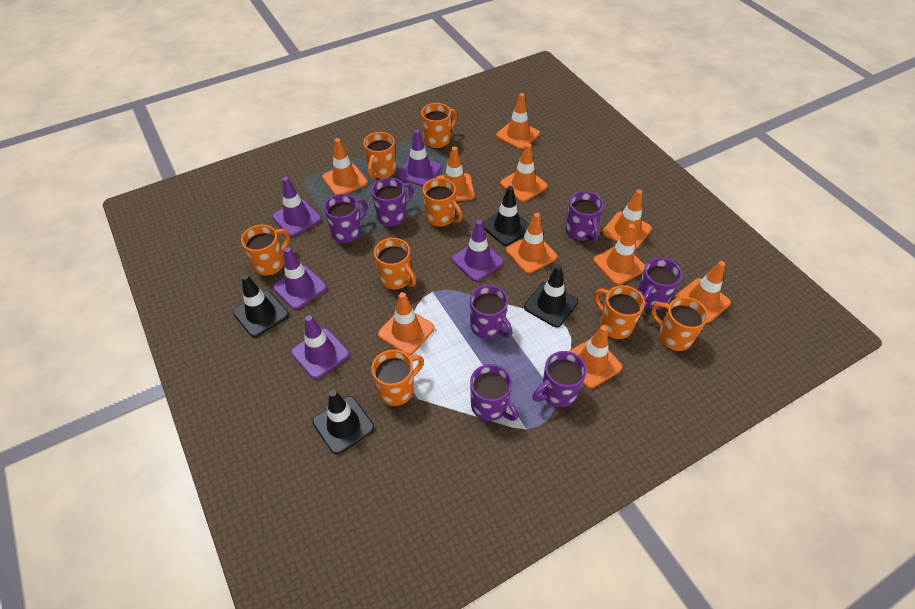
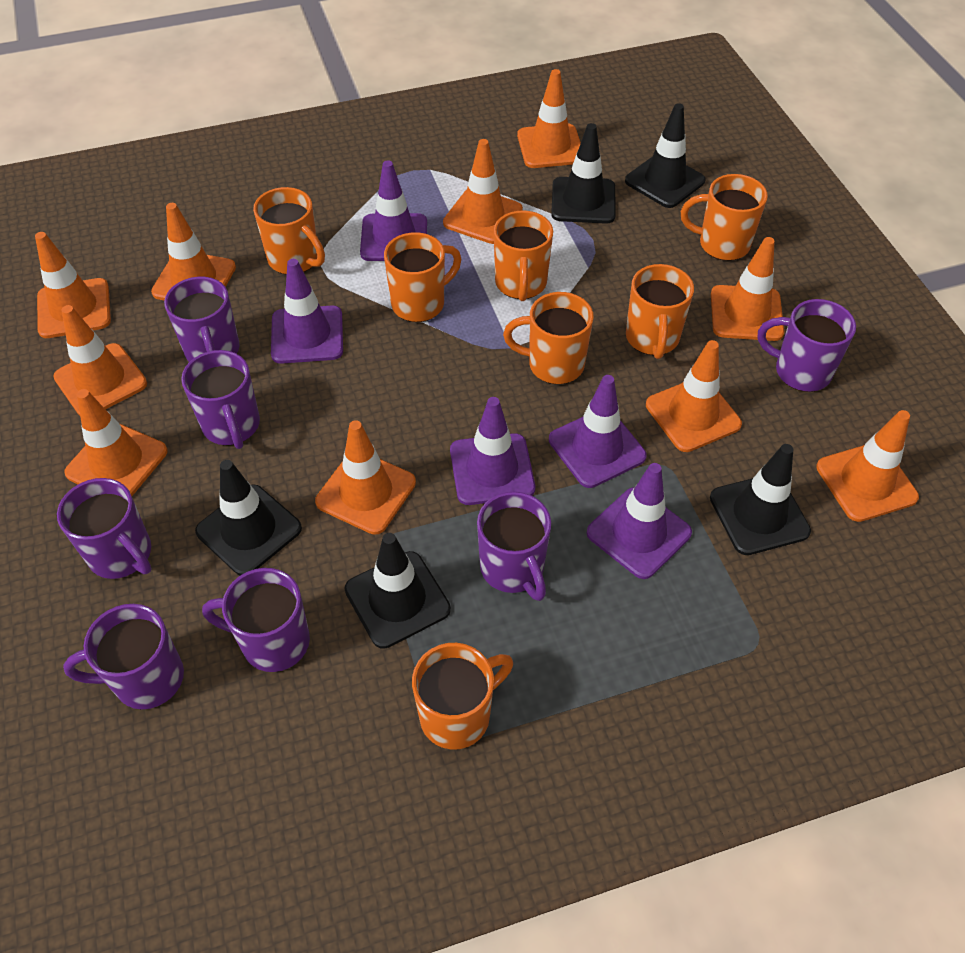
black traffic cone: 4 -> 5
orange mug: 8 -> 7

